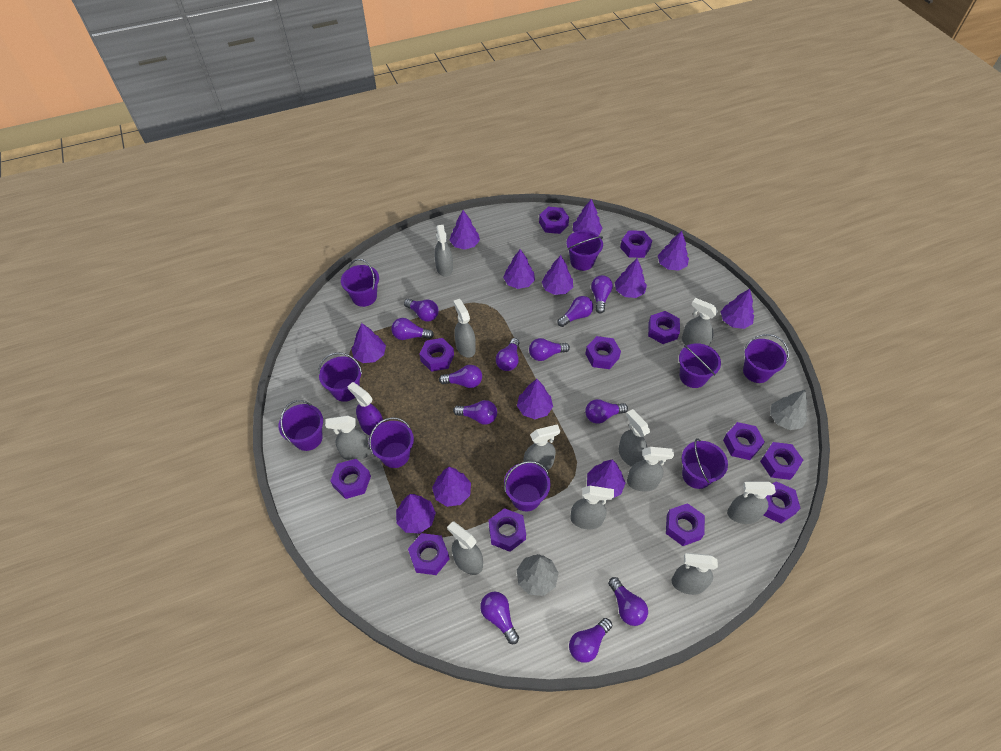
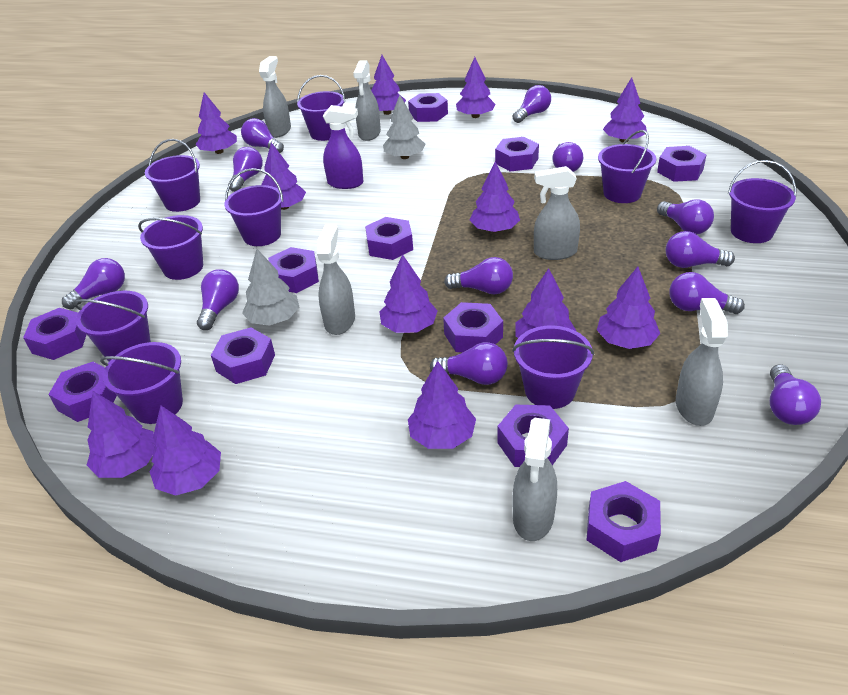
grey spray bottle: 11 -> 6
purple nut: 12 -> 11

